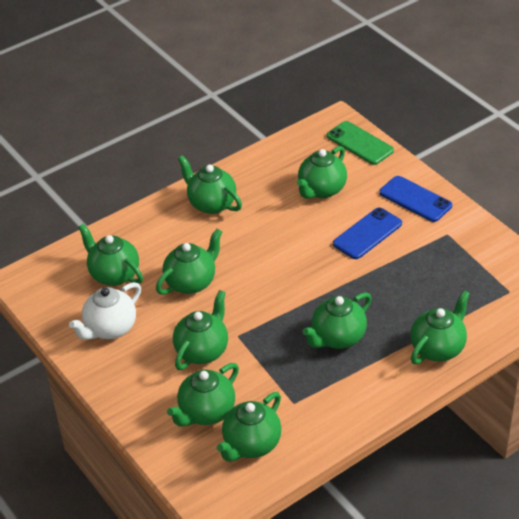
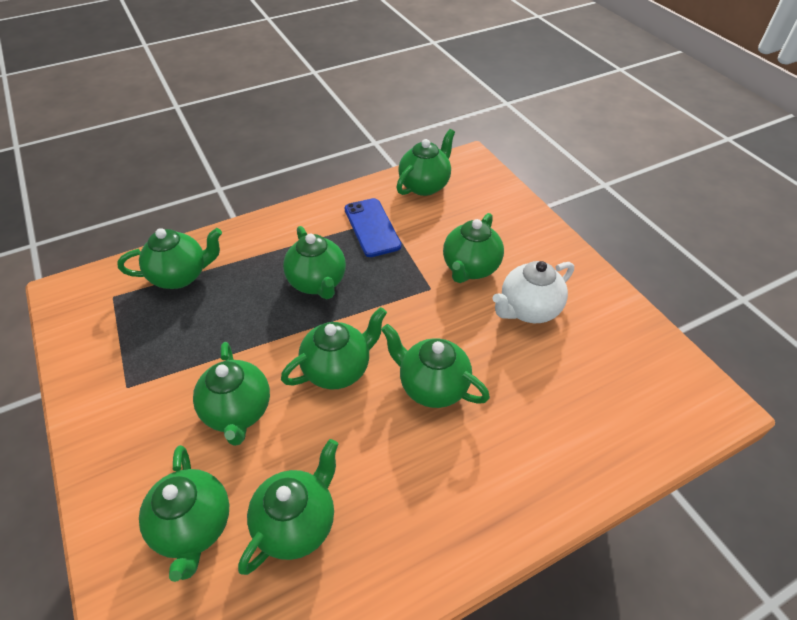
blue phone: 2 -> 1
green phone: 1 -> 0

